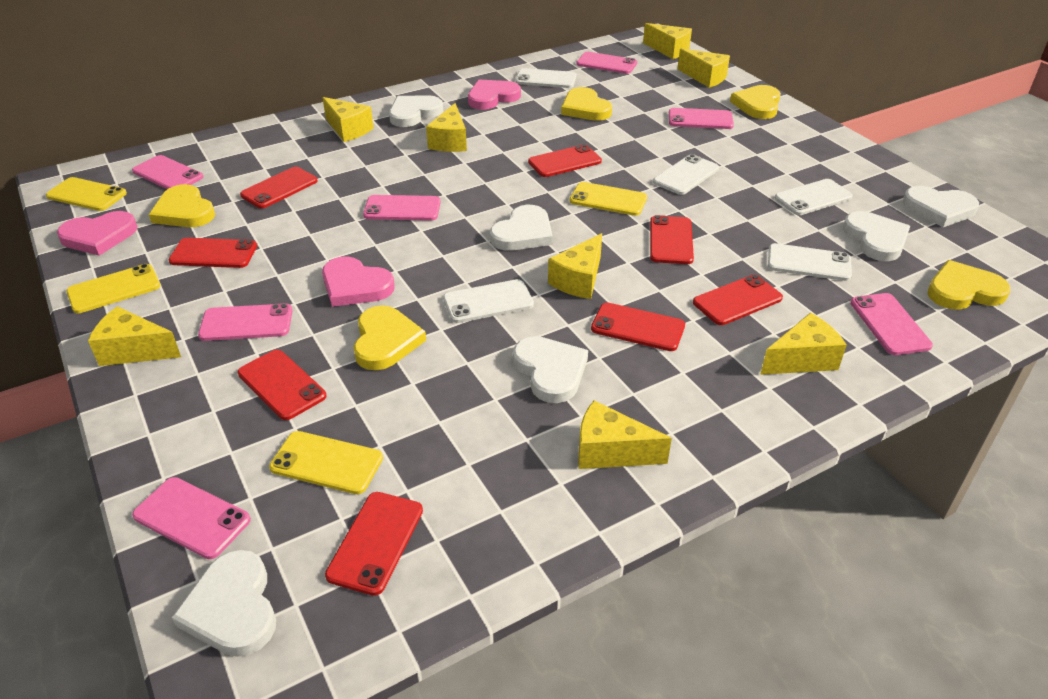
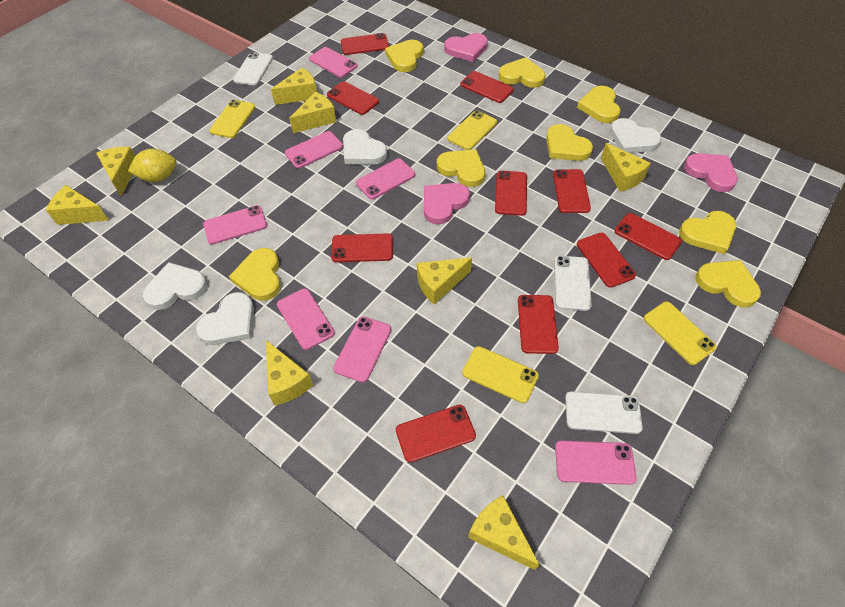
red phone: 8 -> 10
white heart: 6 -> 4
white phone: 5 -> 3
yellow heart: 5 -> 8
yellow lemon: 0 -> 1

